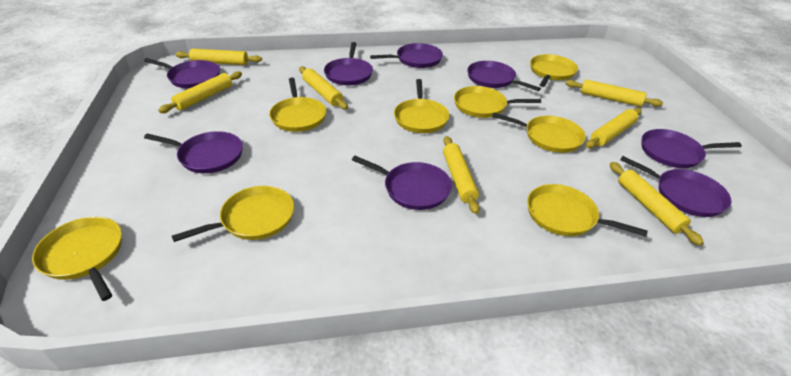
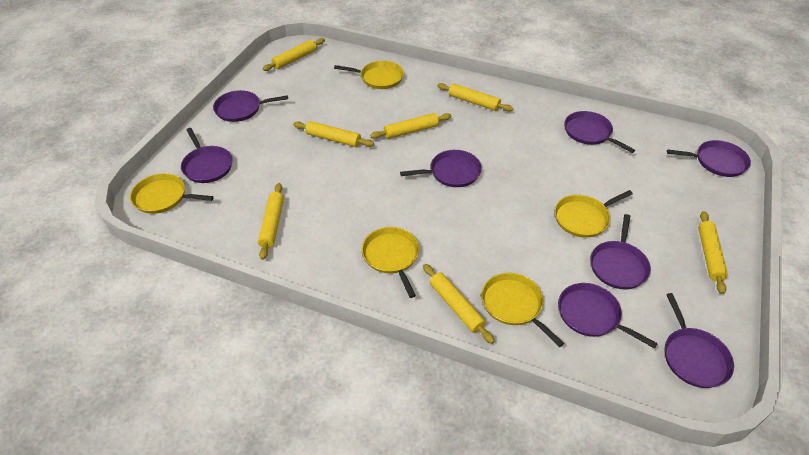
yellow pan: 8 -> 5

